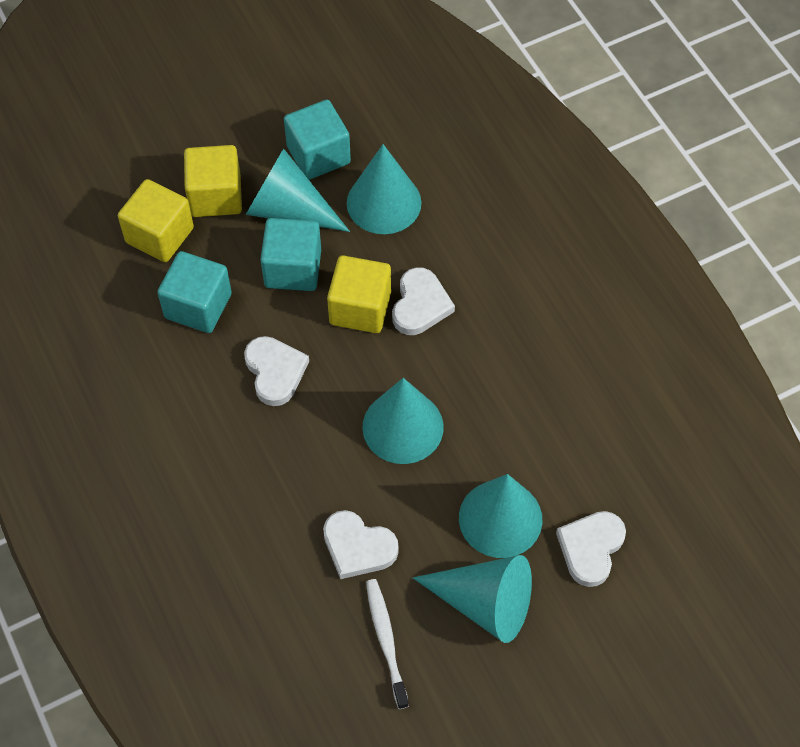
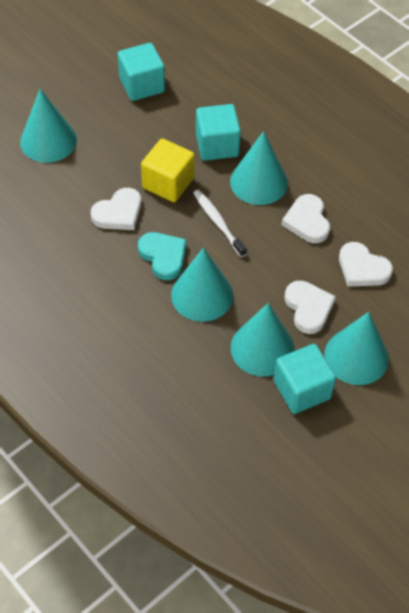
turquoise heart: 0 -> 1
yellow cube: 3 -> 1

